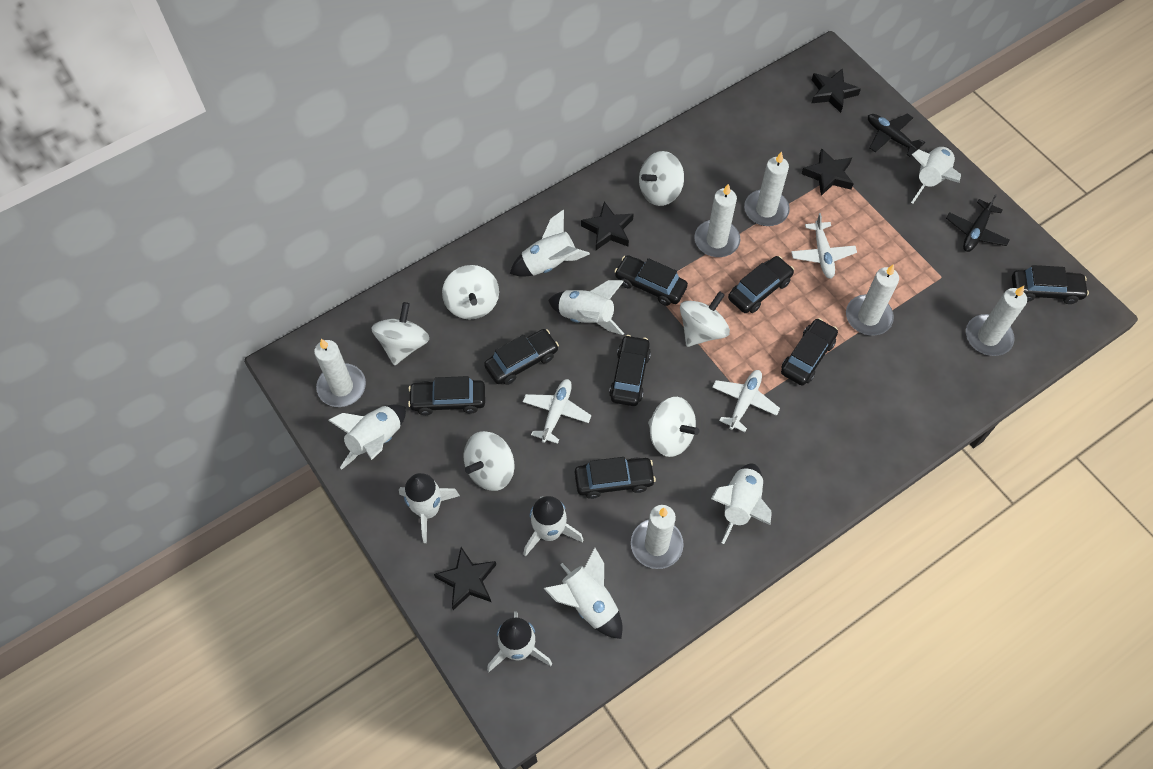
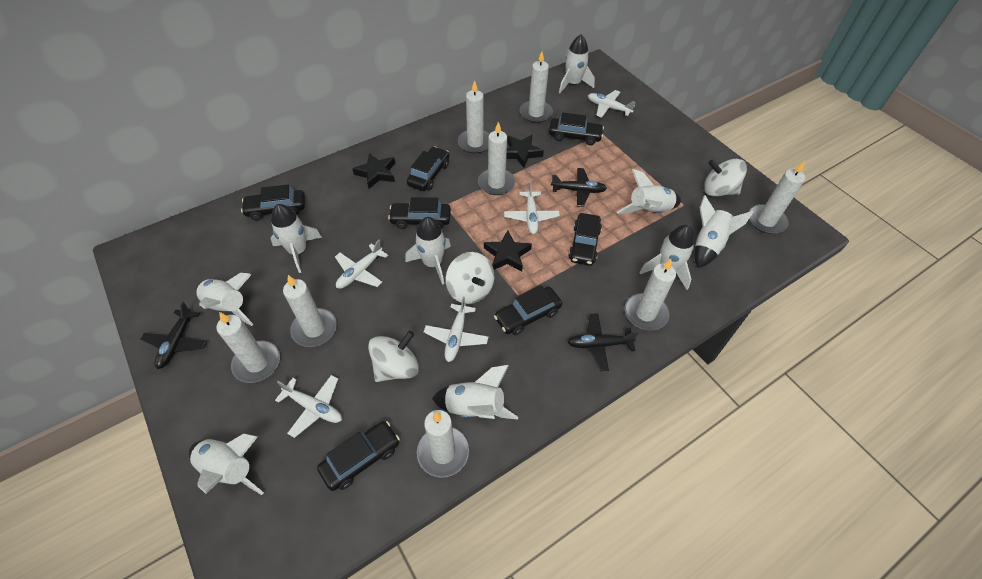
black car: 8 -> 7
black plane: 2 -> 3
black star: 4 -> 3
white candle: 6 -> 8
white plane: 3 -> 5
white spinning top: 6 -> 3

